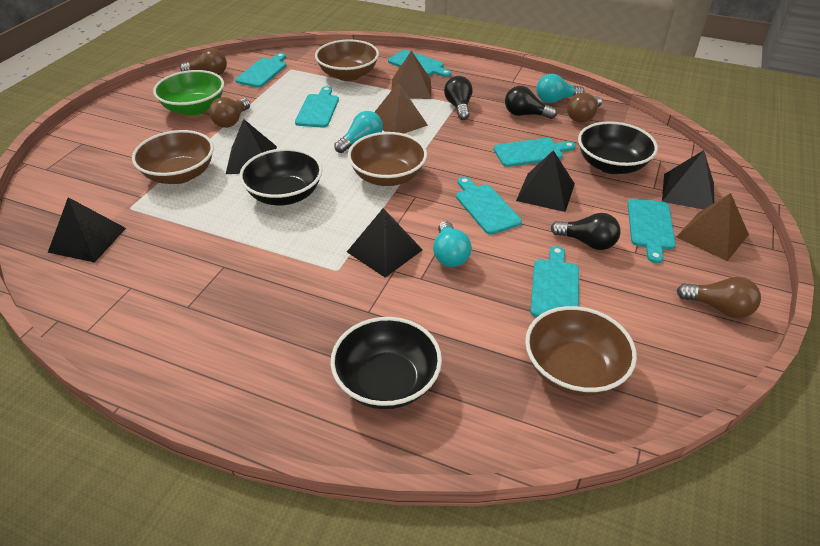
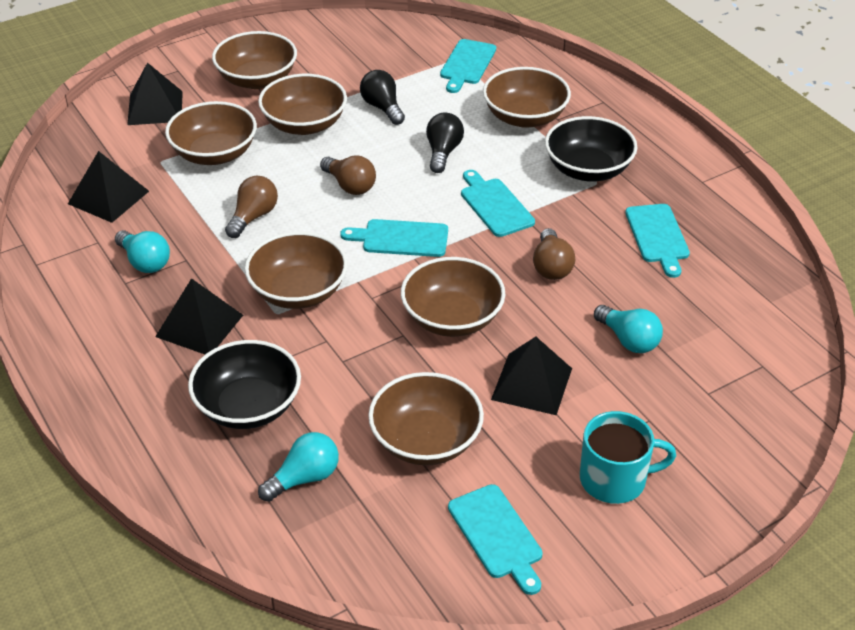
black bowl: 3 -> 2
black light bulb: 3 -> 2
black pyramid: 5 -> 4
brown bowl: 4 -> 7
brown light bulb: 4 -> 3
brown pyramid: 3 -> 0
green bowl: 1 -> 0
turquoise cutting board: 7 -> 5
turquoise mug: 0 -> 1

